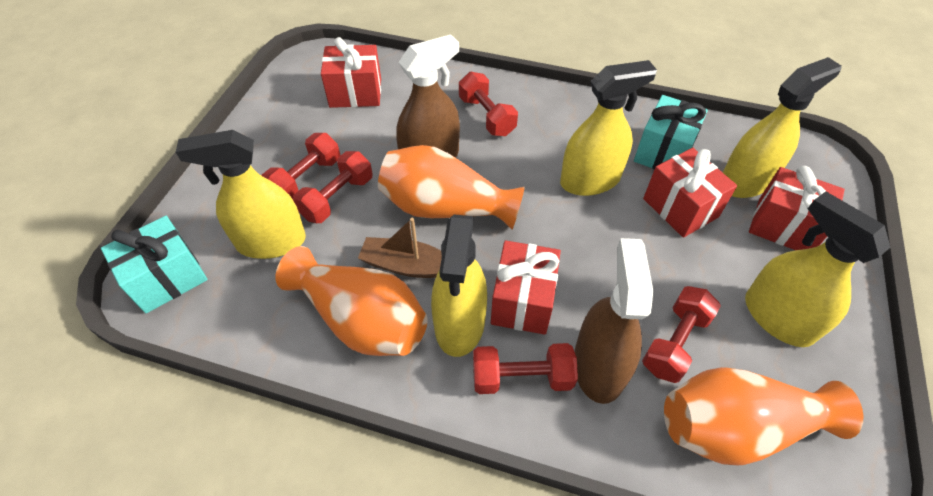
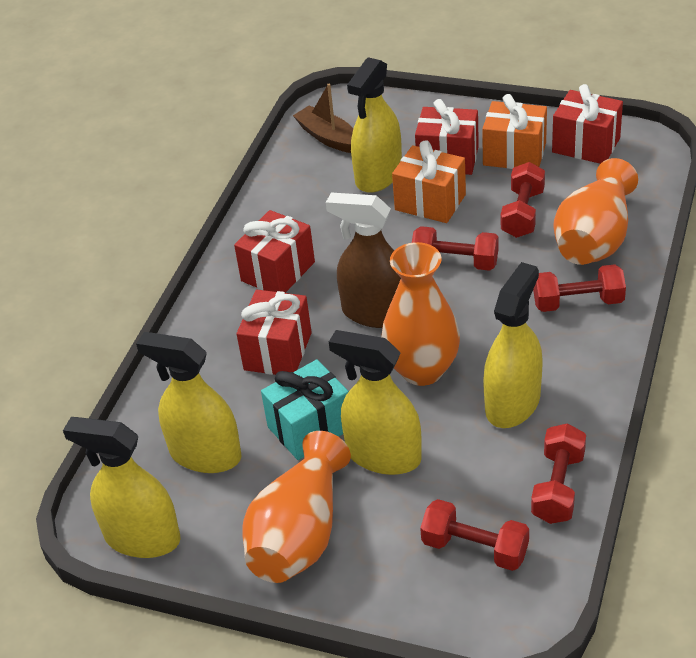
brown spray bottle: 2 -> 1
orange gift: 0 -> 2
turquoise gift: 2 -> 1

